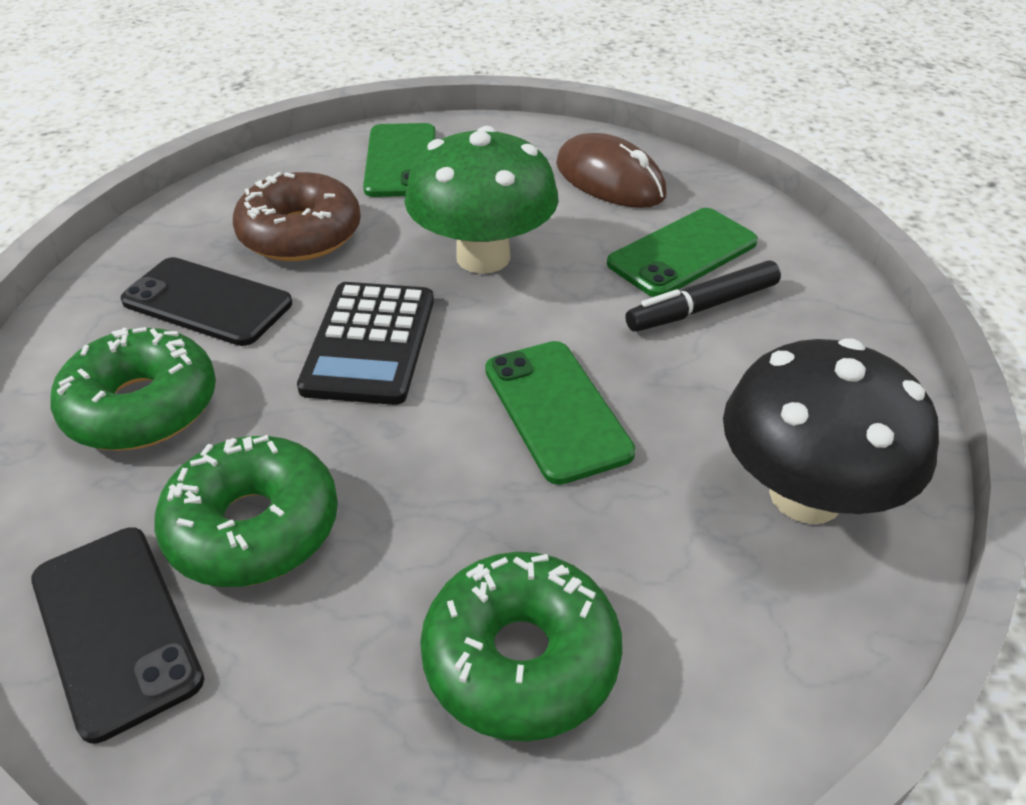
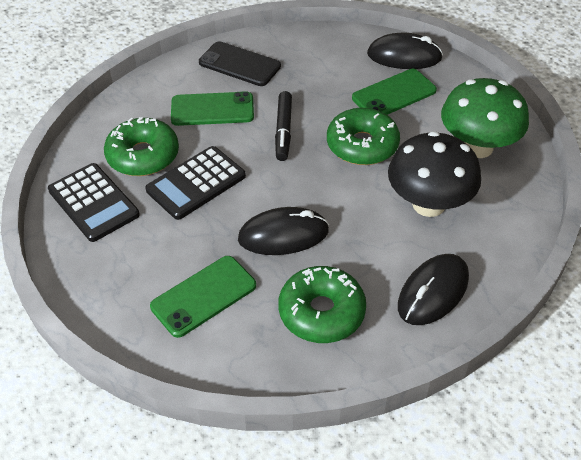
black calculator: 1 -> 2
black mouse: 0 -> 3
black phone: 2 -> 1
brown donut: 1 -> 0
brown mouse: 1 -> 0

